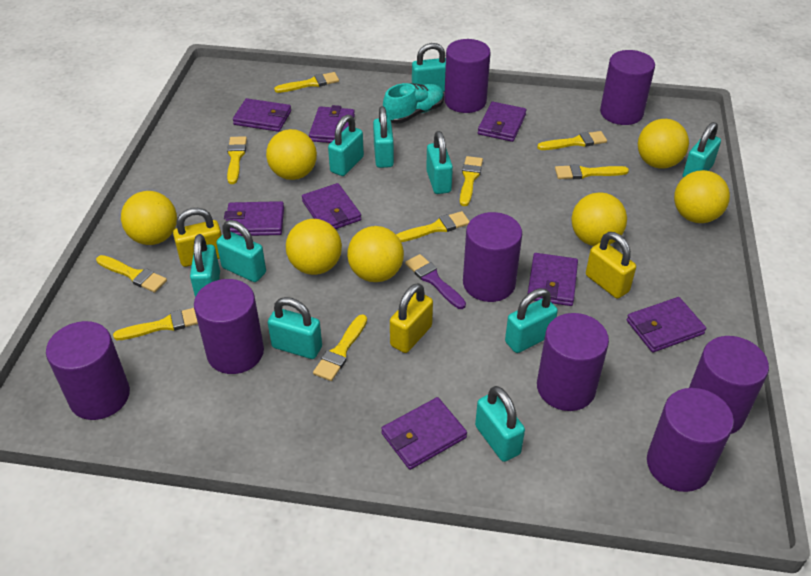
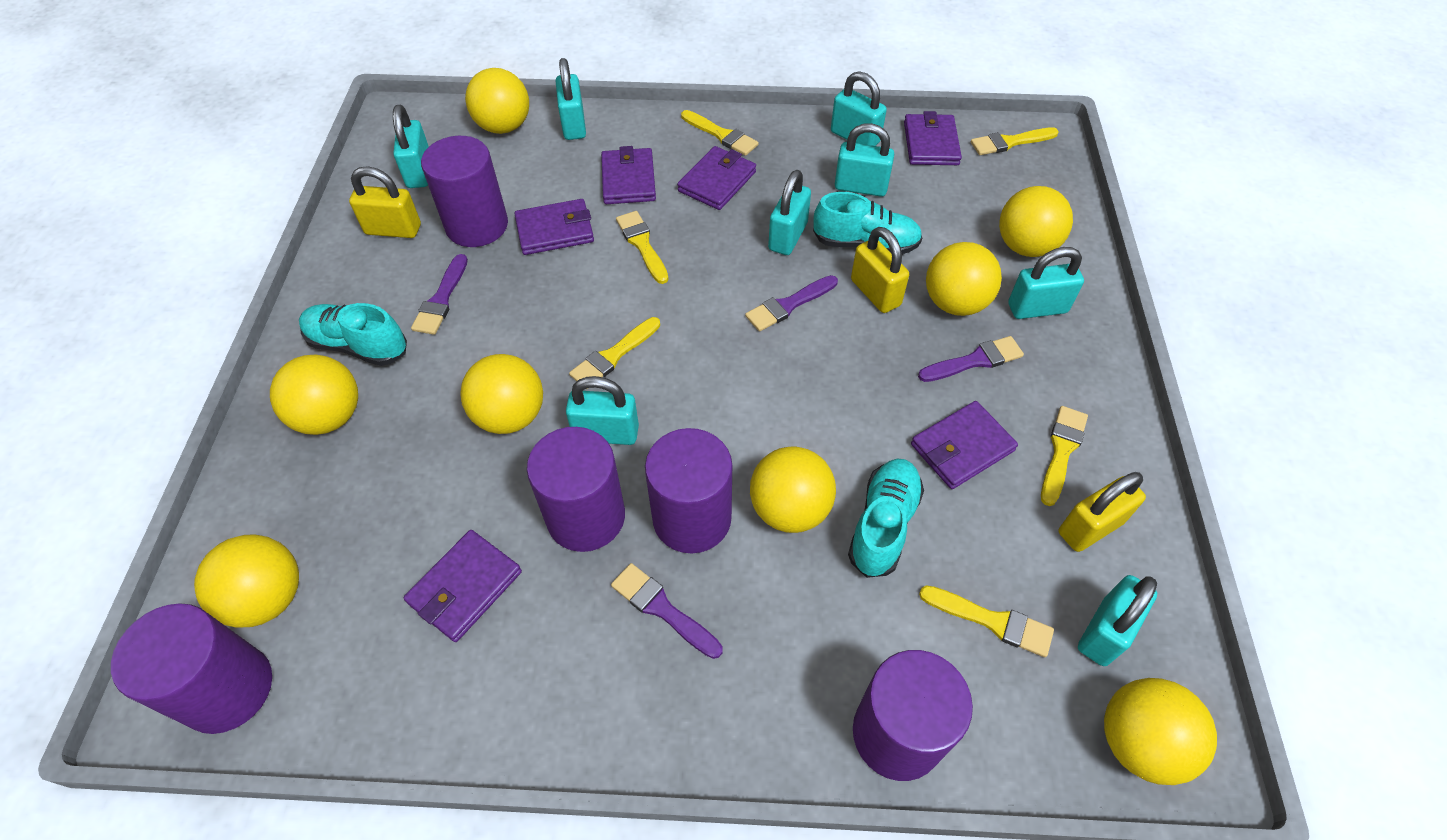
purple brush: 1 -> 4
purple cylinder: 8 -> 5
purple wallet: 8 -> 6
turquoise padlock: 10 -> 8
turquoise shoe: 1 -> 3
yellow ball: 7 -> 8
yellow brush: 9 -> 6

